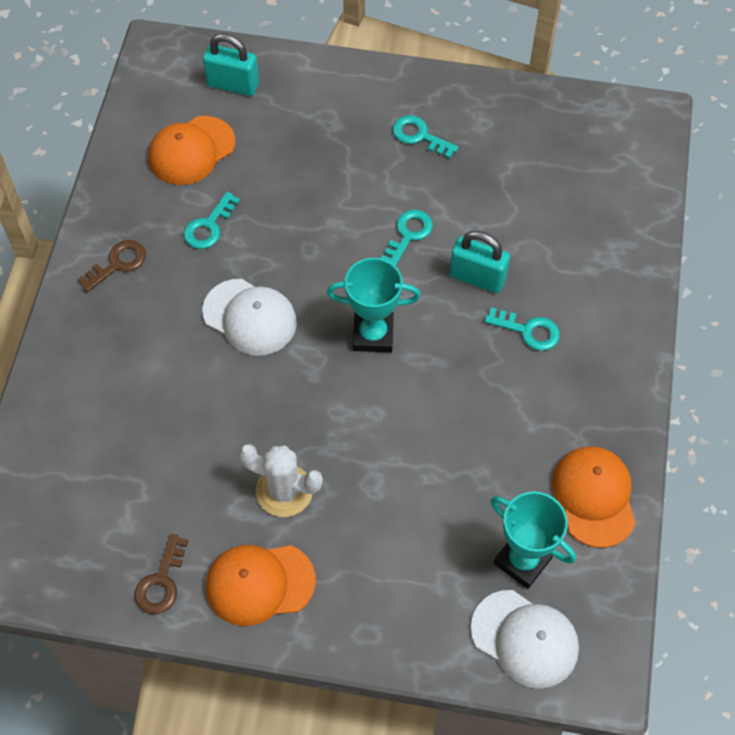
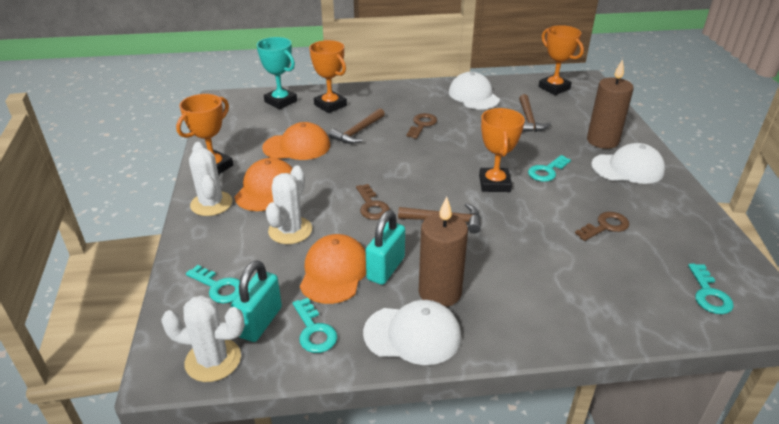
brown candle: 0 -> 2
brown hammer: 0 -> 3
brown key: 2 -> 3
orange trophy: 0 -> 4
turquoise trophy: 2 -> 1
white cactus: 1 -> 3
white cap: 2 -> 3

